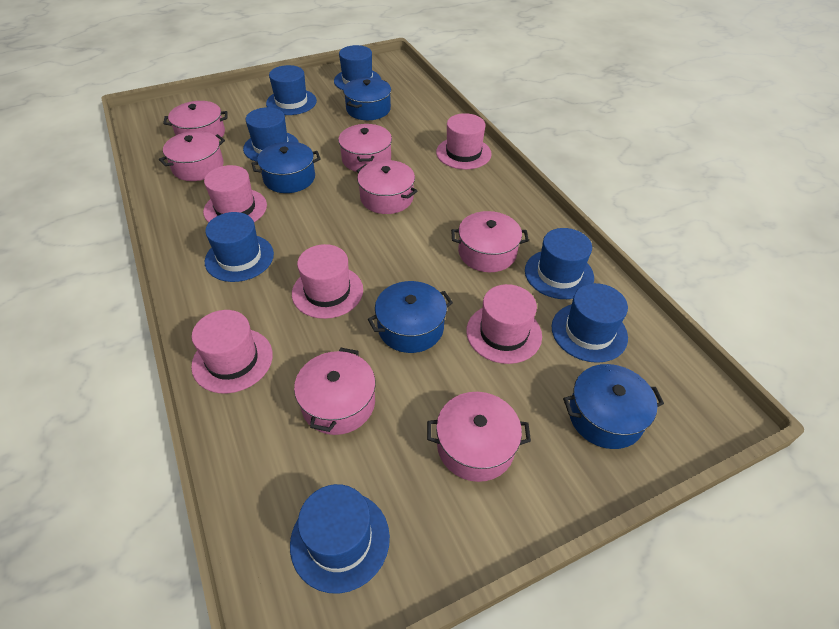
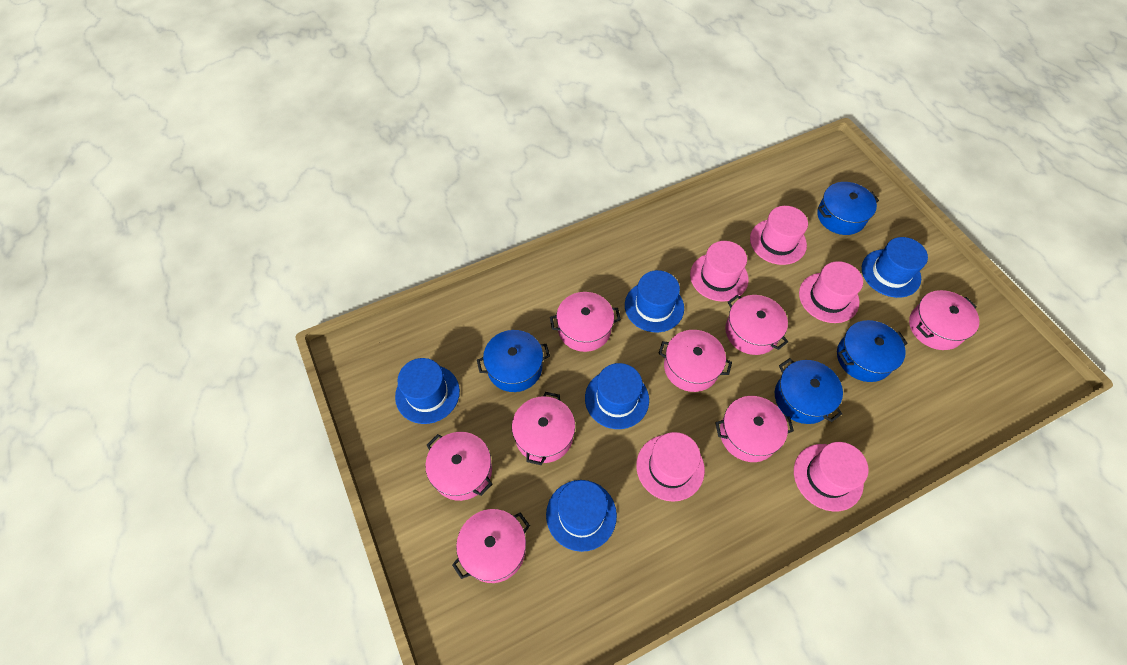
blue hat: 7 -> 5
pink pot: 7 -> 8

